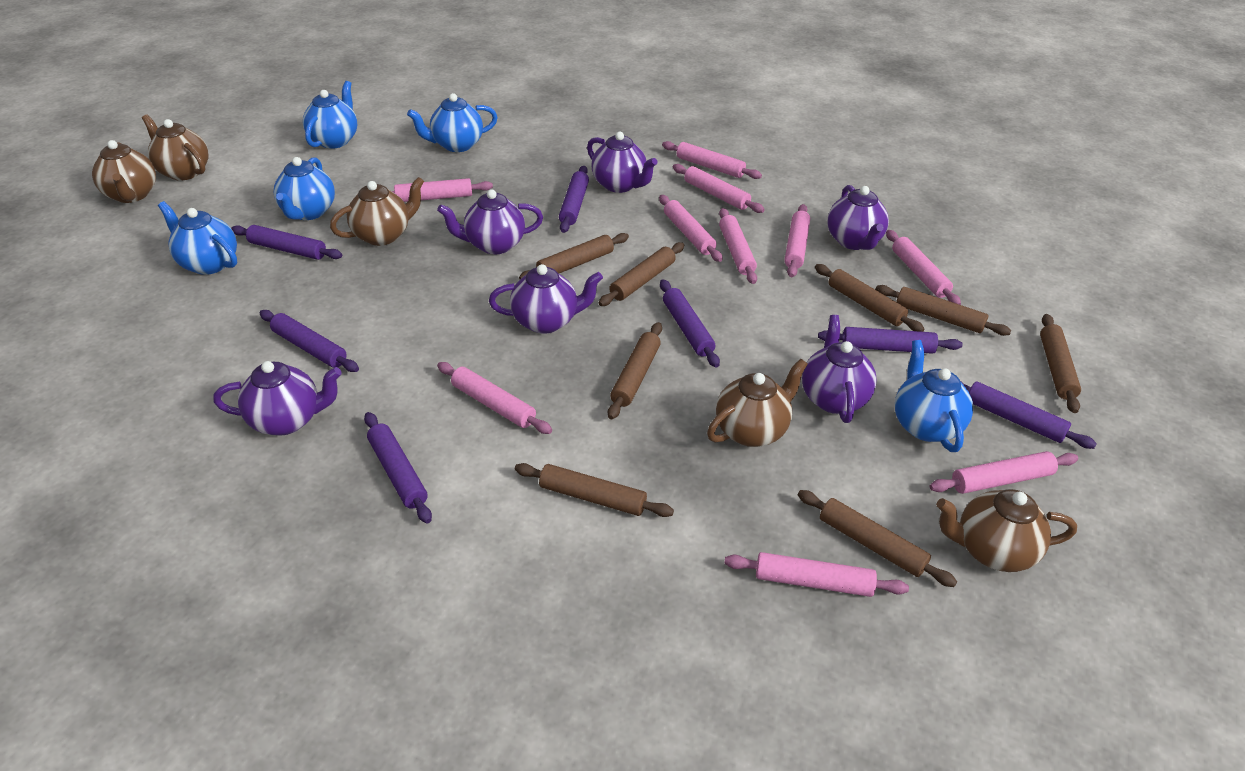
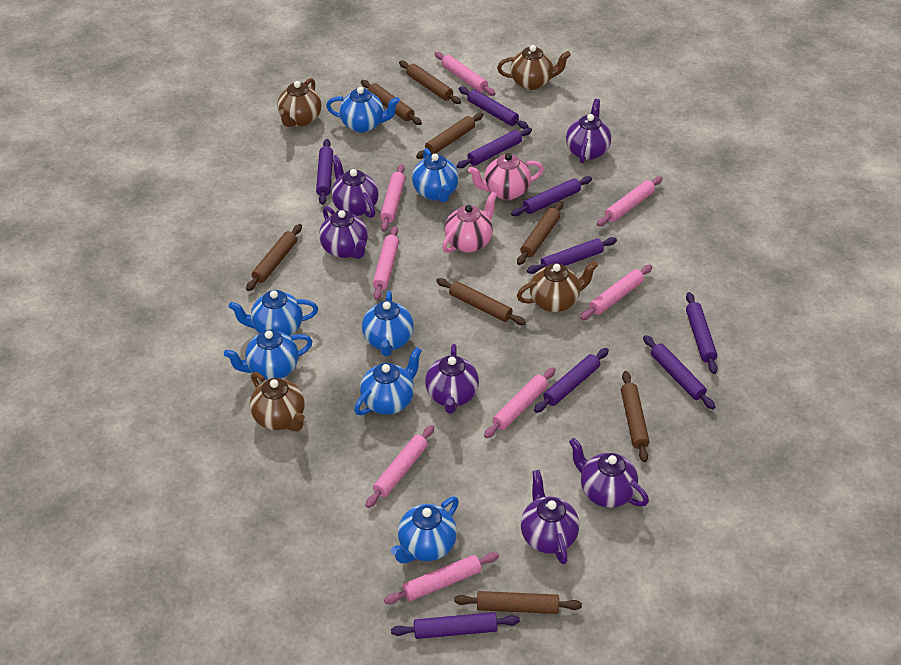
blue teapot: 5 -> 7
brown teapot: 5 -> 4
pink rolling pin: 10 -> 8
pink teapot: 0 -> 2
purple rolling pin: 7 -> 9

